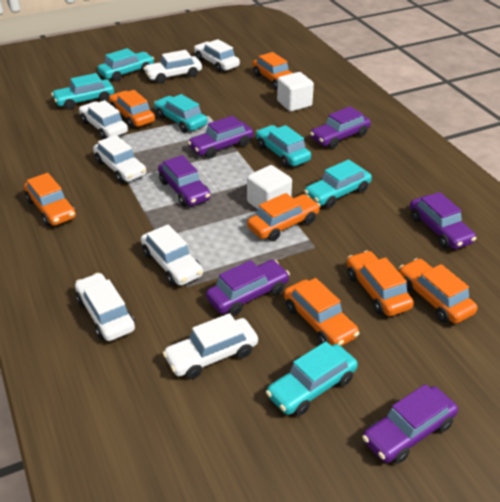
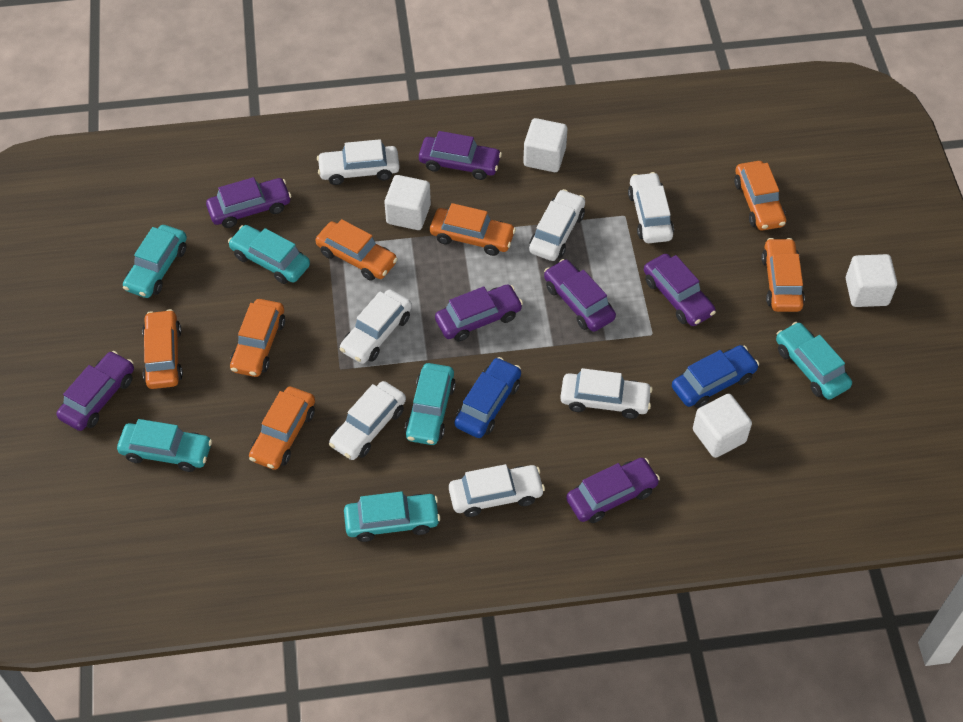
blue car: 0 -> 2
purple car: 6 -> 7
white cube: 2 -> 4

